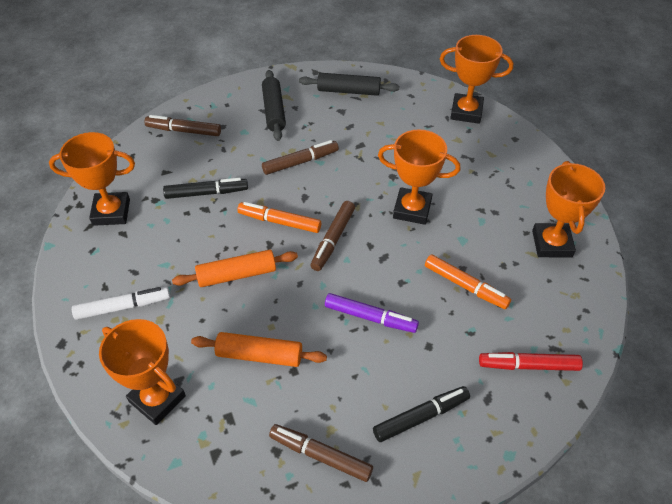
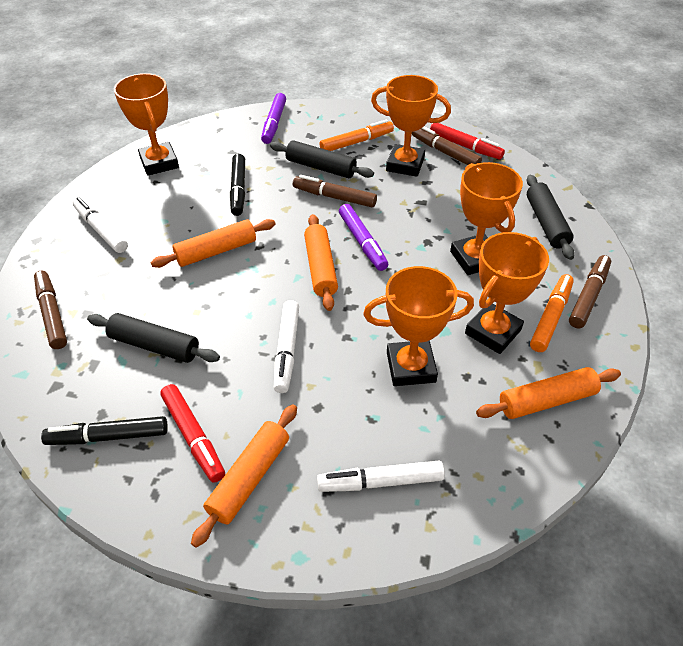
black rolling pin: 2 -> 3
orange rolling pin: 2 -> 4
purple marker: 1 -> 2
red marker: 1 -> 2
white marker: 1 -> 3

